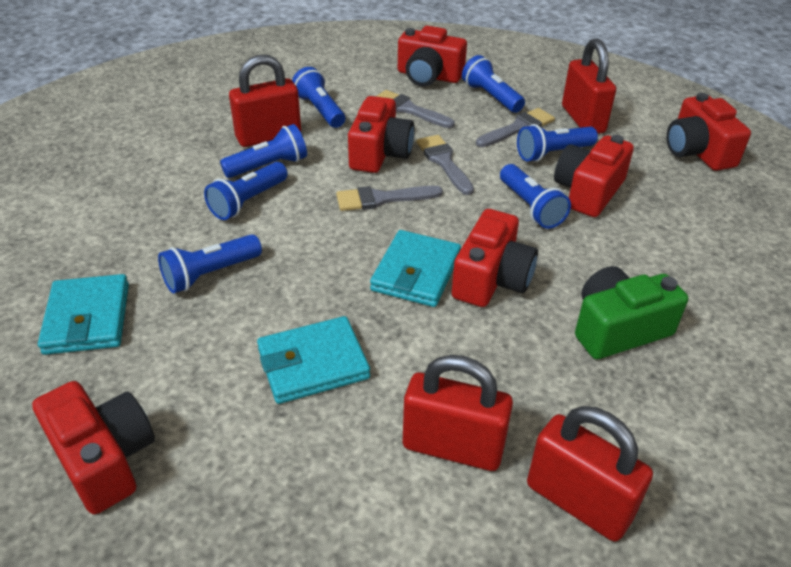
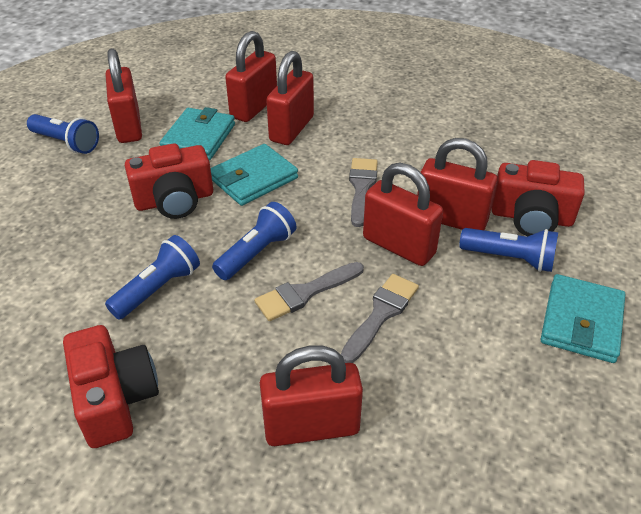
blue flashlight: 7 -> 4
green camera: 1 -> 0
grey brush: 4 -> 3
red camera: 6 -> 3
red padlock: 4 -> 6

